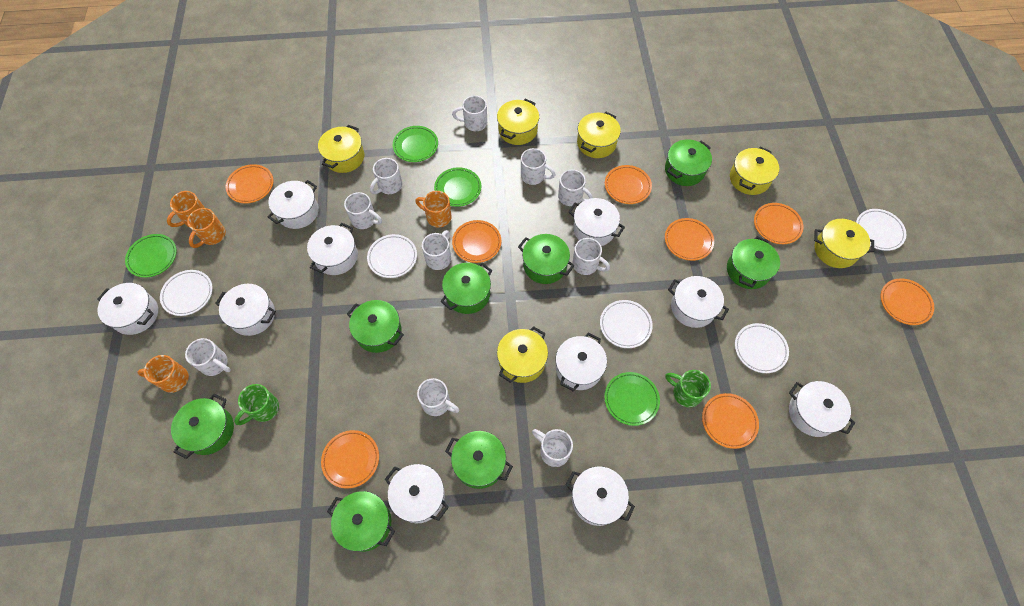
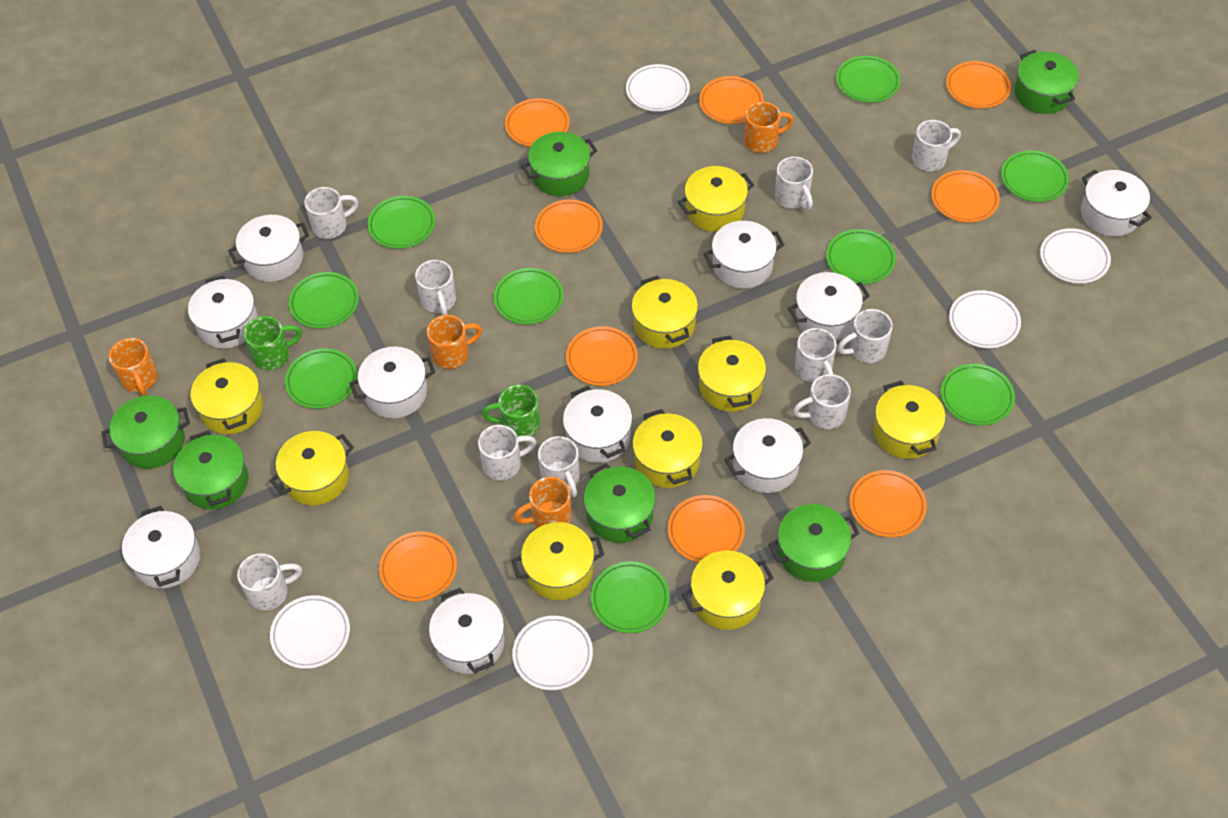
green plate: 4 -> 9
green pot: 8 -> 6
orange plate: 8 -> 9
yellow pot: 6 -> 9

